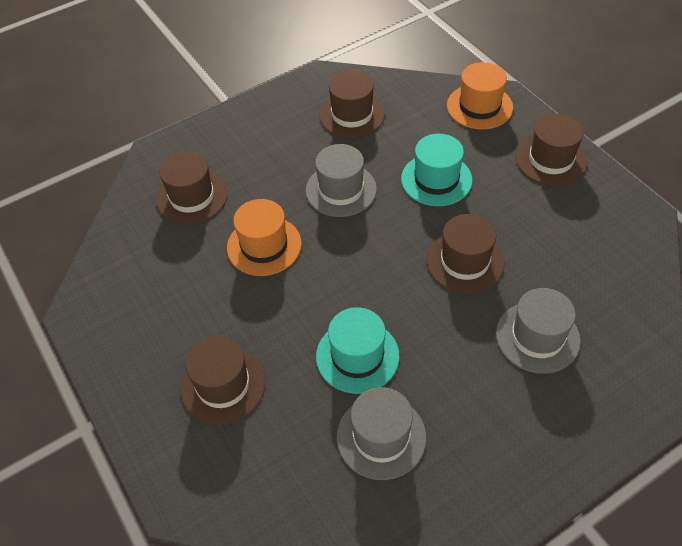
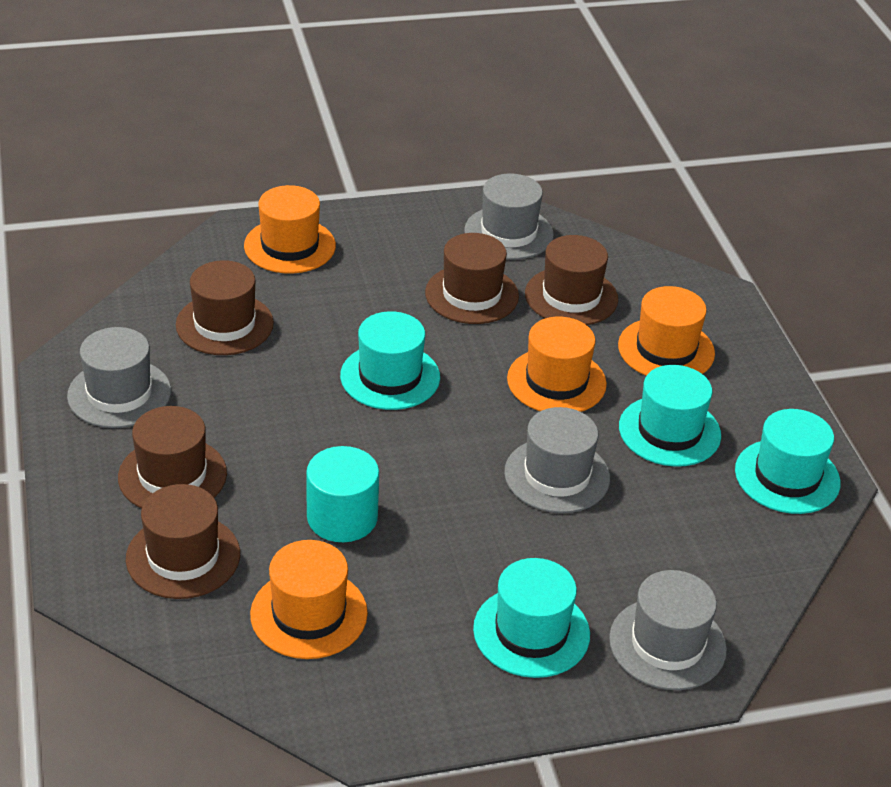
grey hat: 3 -> 4
orange hat: 2 -> 4
turquoise cylinder: 0 -> 1
turquoise hat: 2 -> 4

